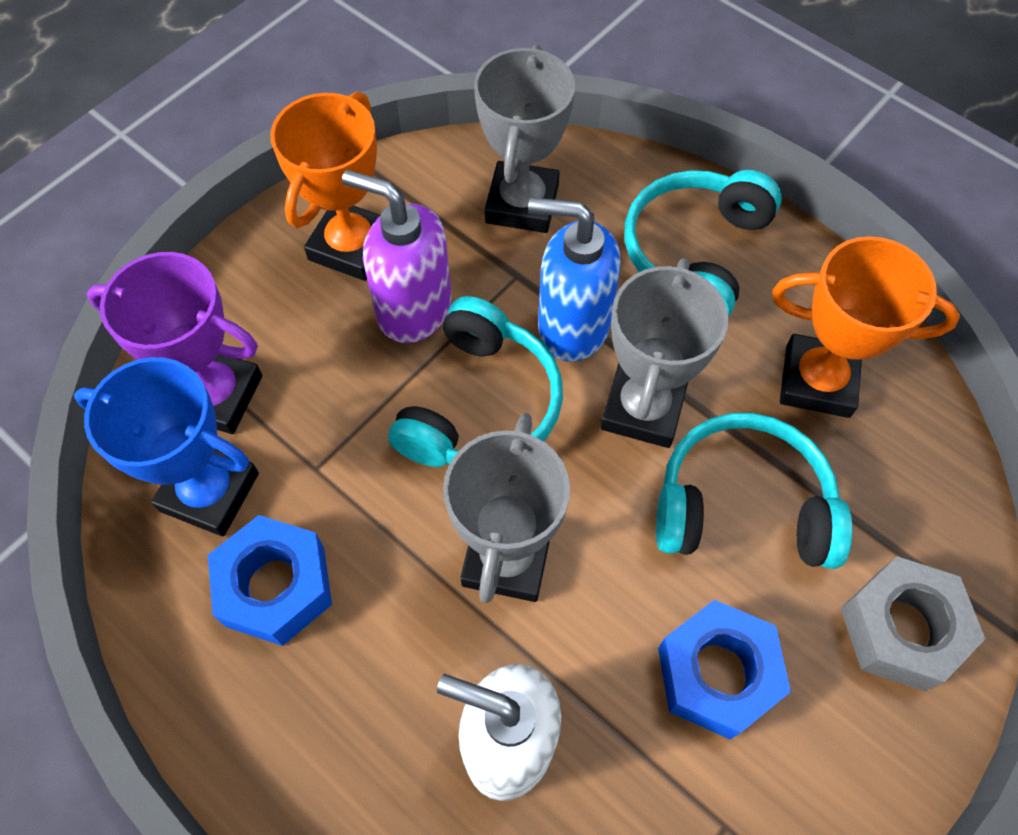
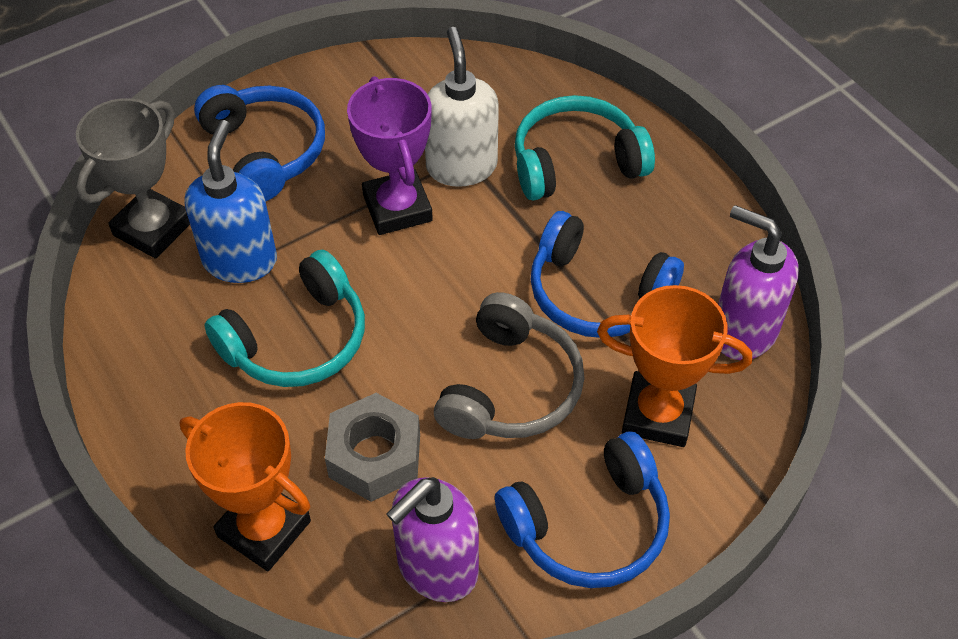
blue headphones: 0 -> 3
blue nut: 2 -> 0
blue trophy: 1 -> 0
grey headphones: 0 -> 1
grey trophy: 3 -> 1
purple soap dispenser: 1 -> 2
turquoise headphones: 3 -> 2

